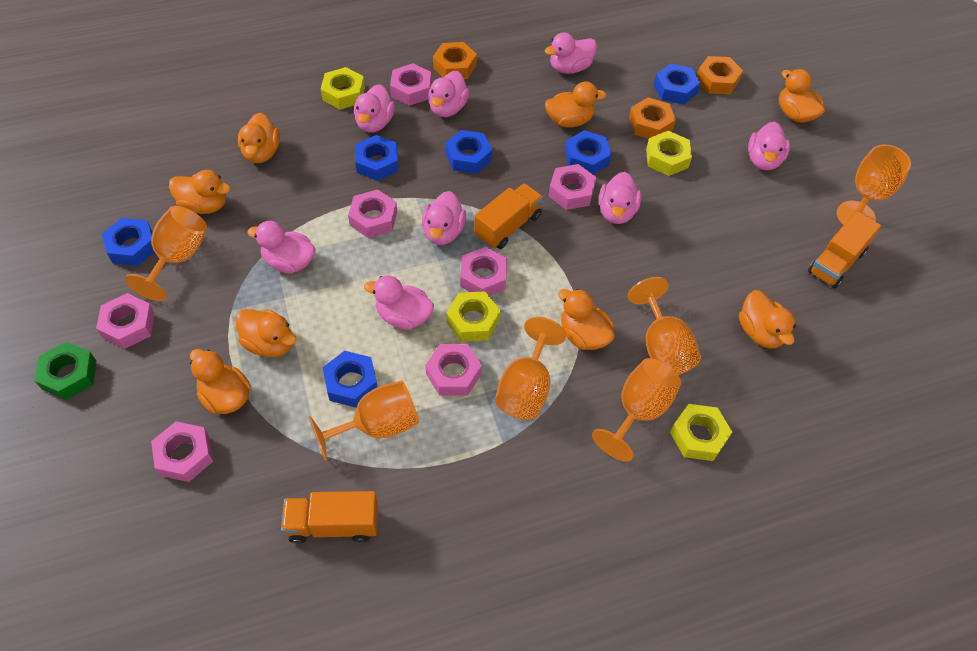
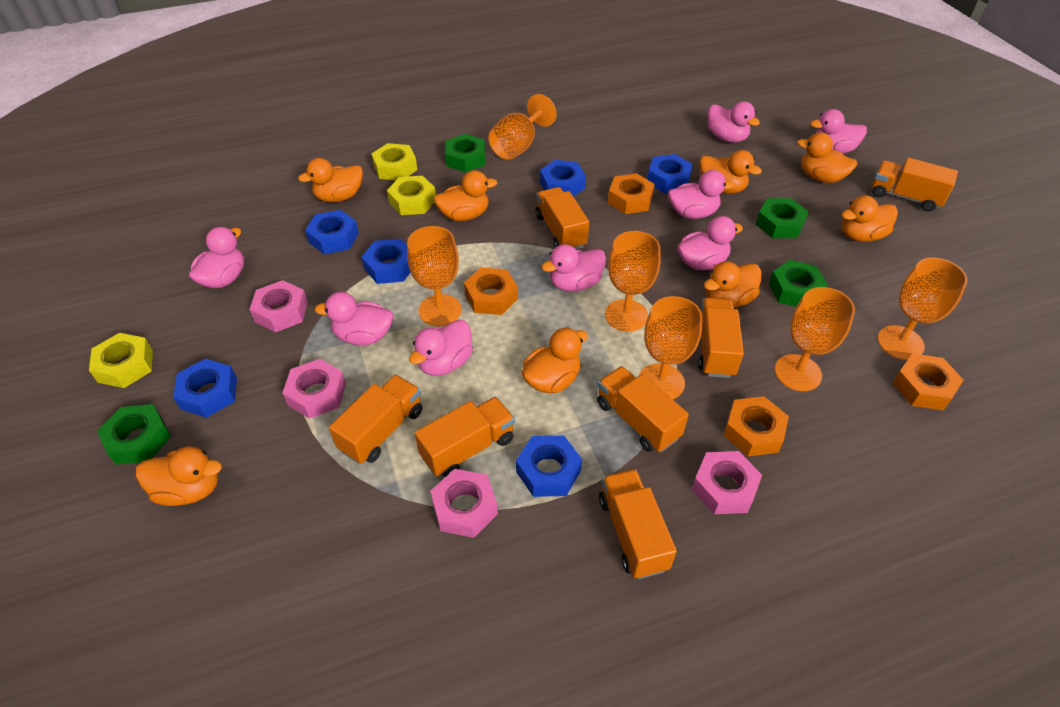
green nut: 1 -> 4
orange nut: 3 -> 4
orange truck: 3 -> 7
pink nut: 7 -> 4
yellow nut: 4 -> 3

